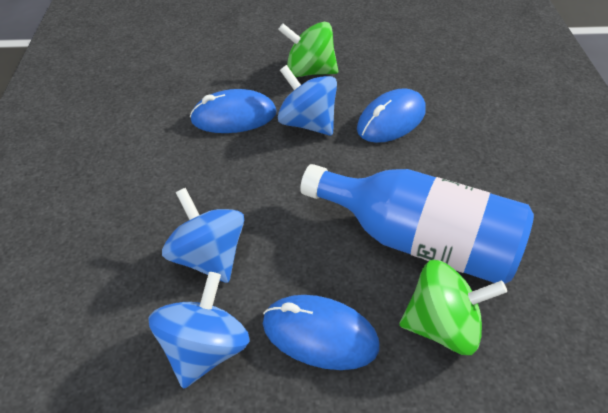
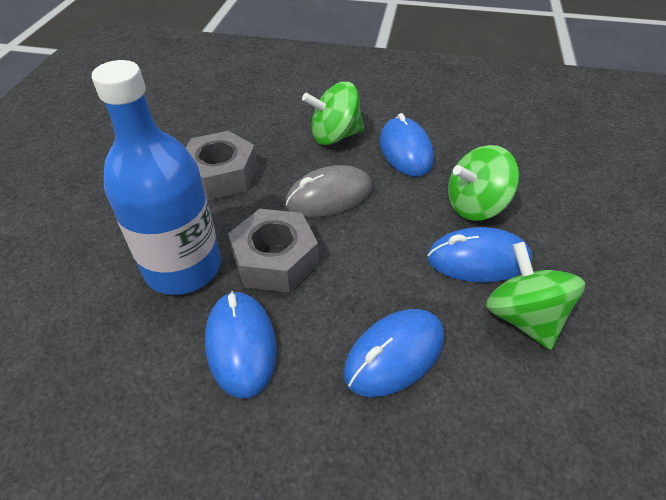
blue mouse: 3 -> 4
blue spinning top: 3 -> 0
green spinning top: 2 -> 3
grey mouse: 0 -> 1
grey nut: 0 -> 2

